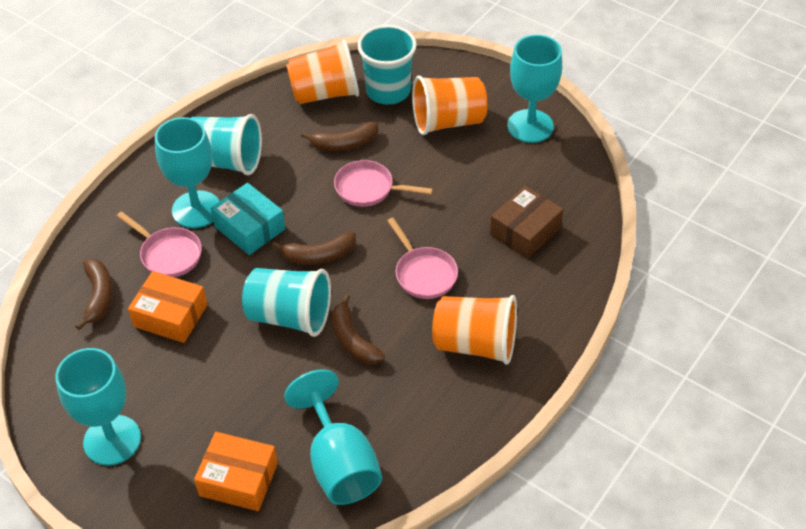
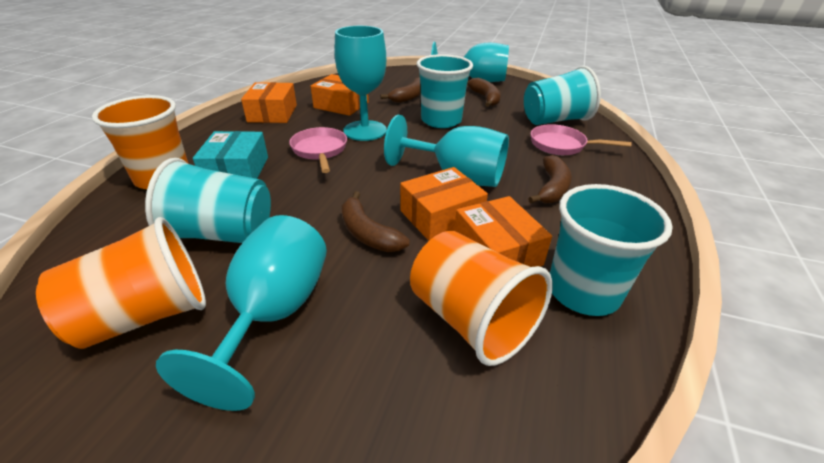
brown box: 1 -> 0
orange box: 2 -> 4
pink pan: 3 -> 2
turquoise cup: 3 -> 4

